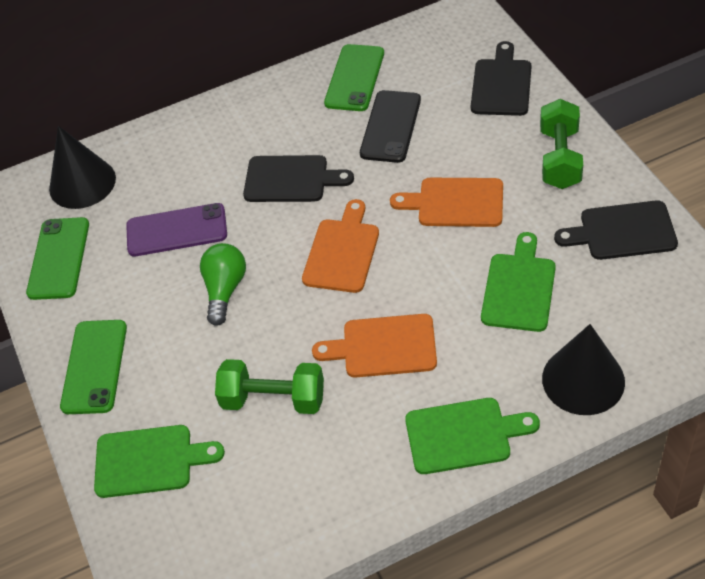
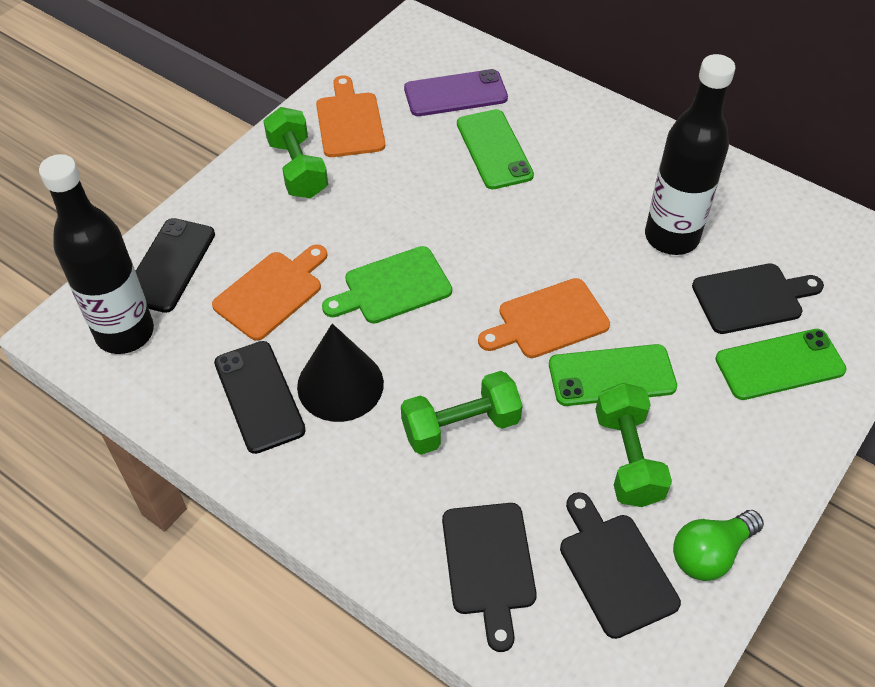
black bottle: 0 -> 2
black cone: 2 -> 1
black phone: 1 -> 2
green cutting board: 3 -> 1
green dumbbell: 2 -> 3

